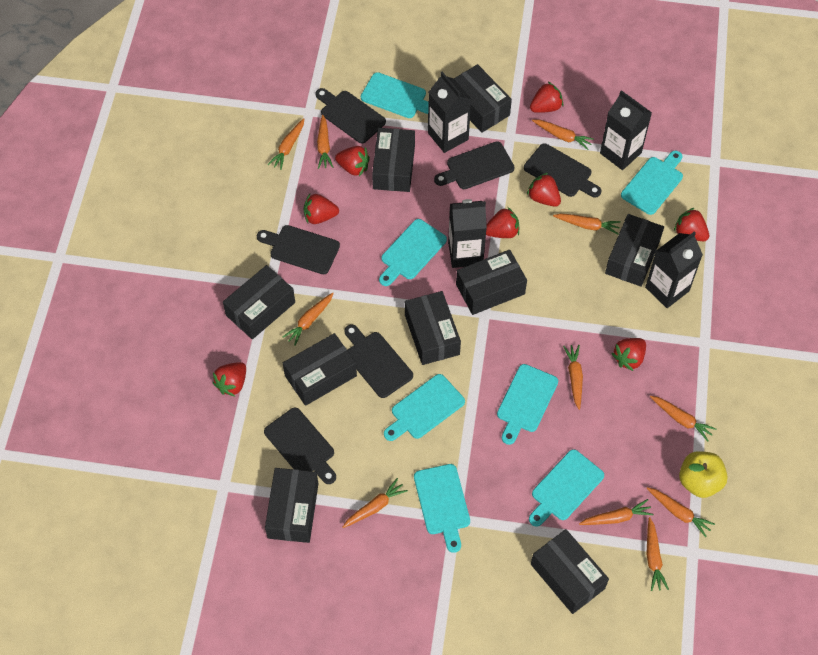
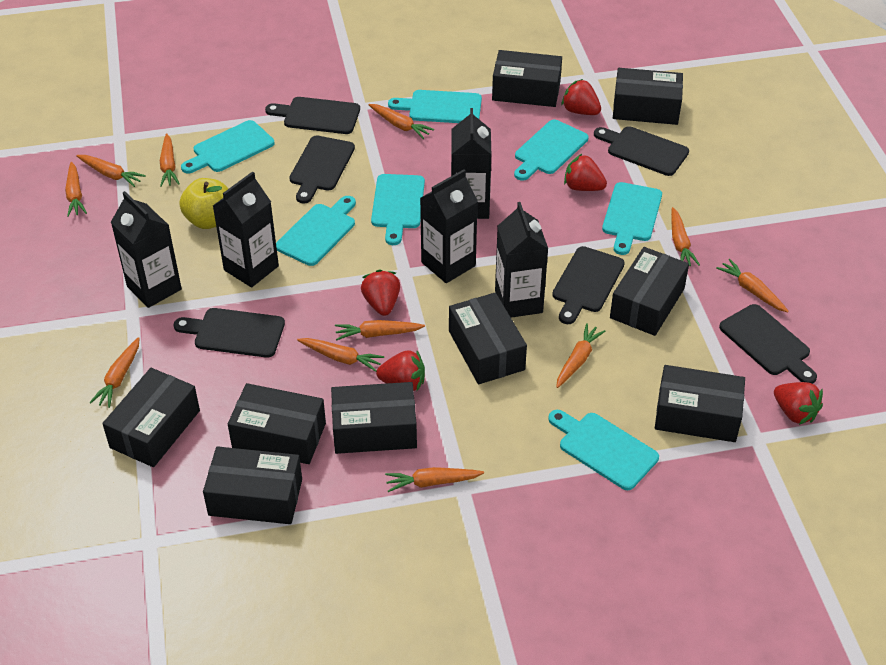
black carton: 4 -> 5
red strawberry: 8 -> 5

